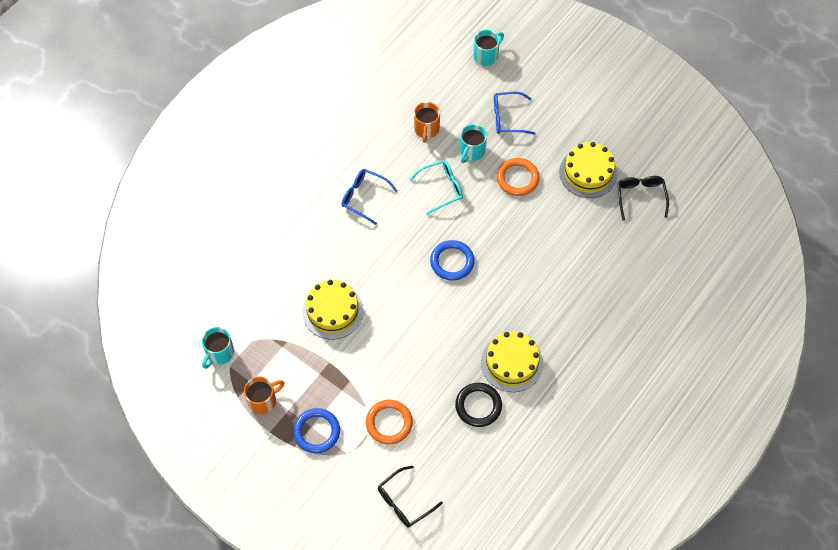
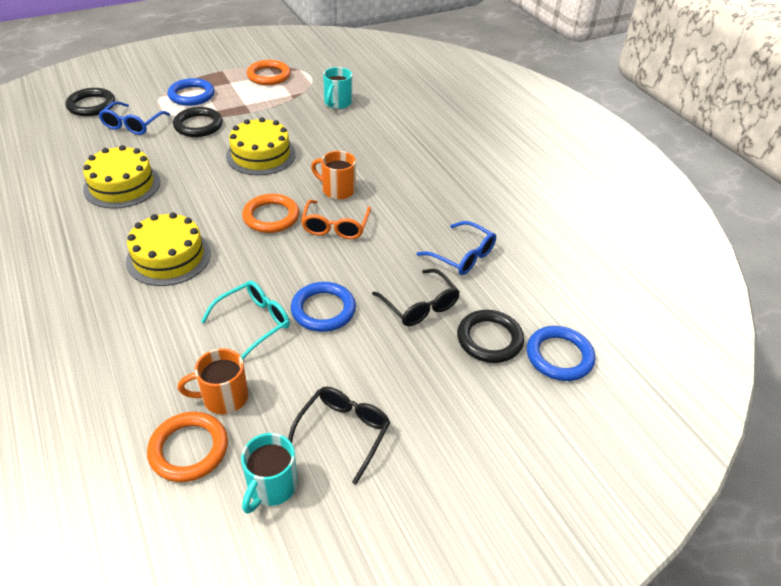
black ring: 1 -> 3
blue ring: 2 -> 3
orange glasses: 0 -> 1
orange ring: 2 -> 3
turquoise mug: 3 -> 2

